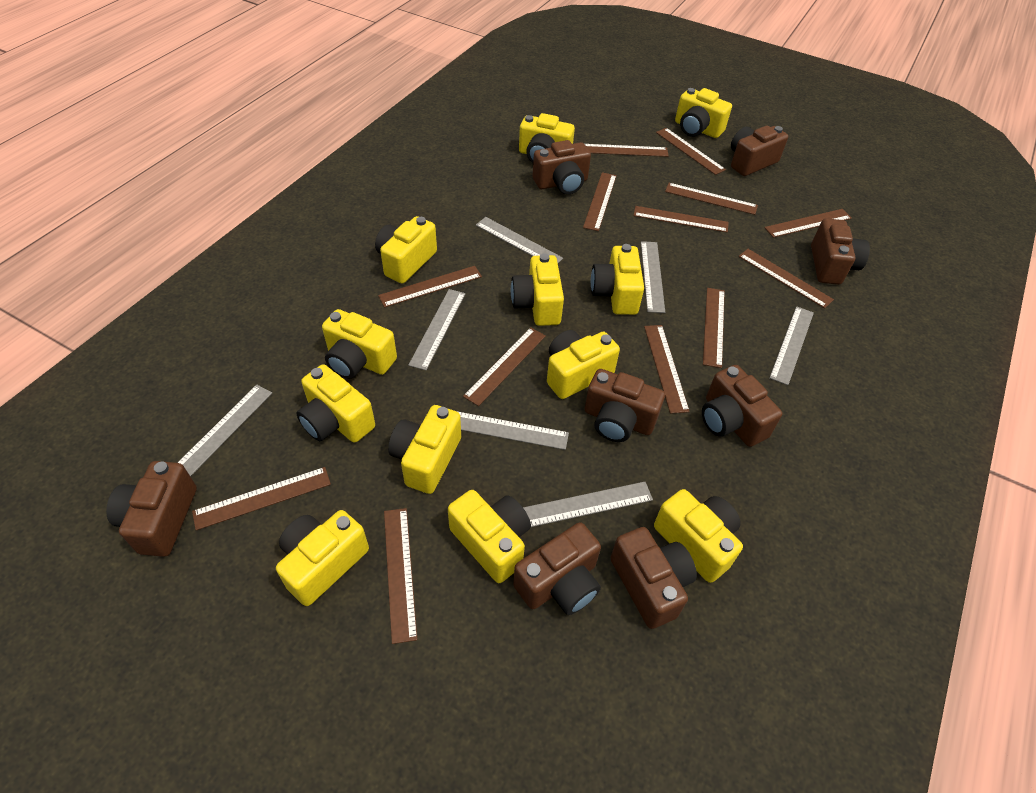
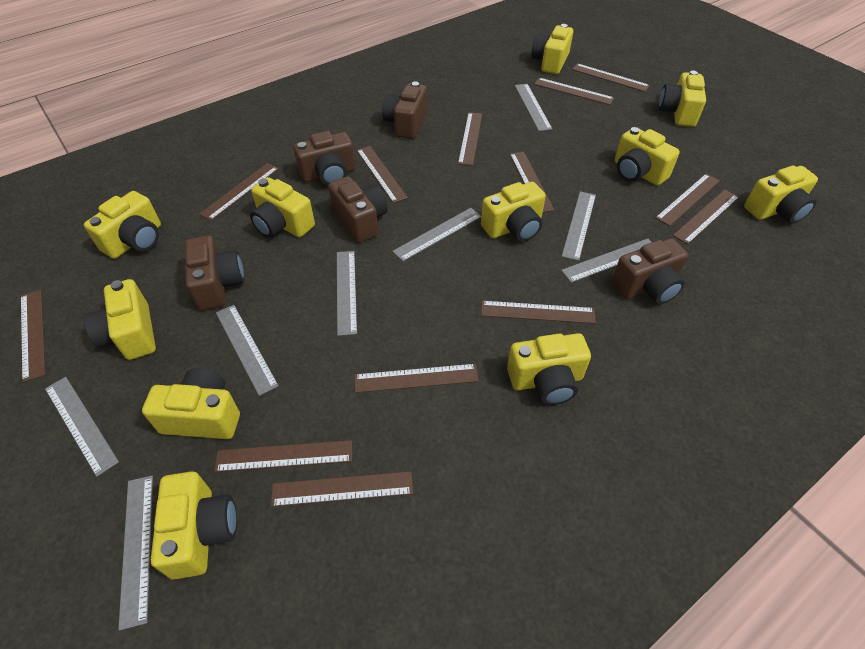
brown camera: 8 -> 5
grey ruler: 7 -> 8
yellow camera: 12 -> 11

